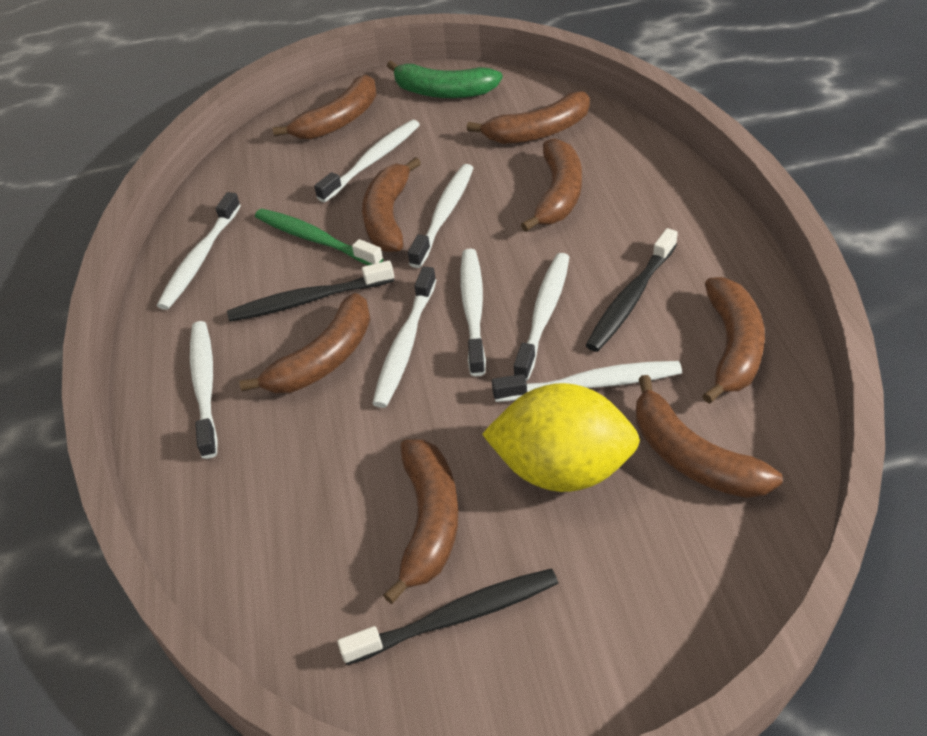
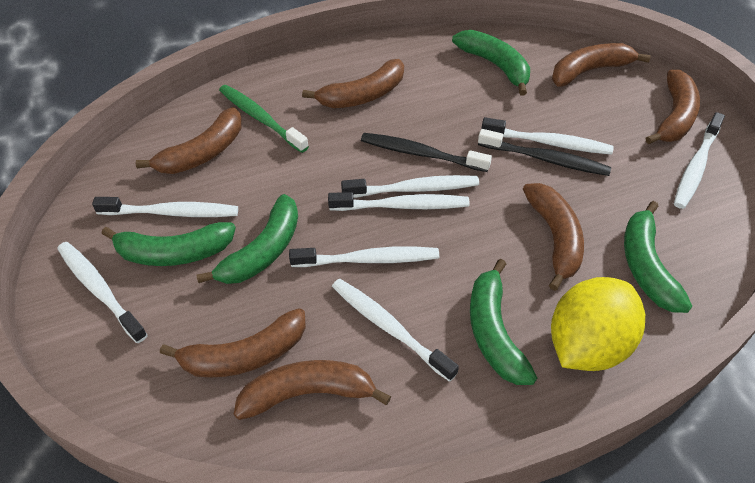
black toothbrush: 3 -> 2
brown banana: 8 -> 7
green banana: 1 -> 5

